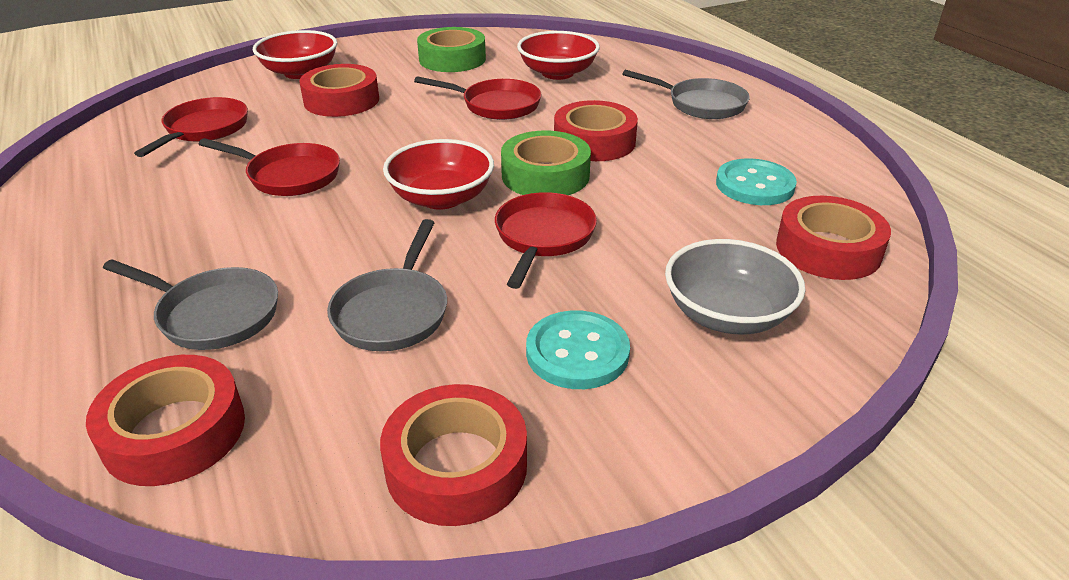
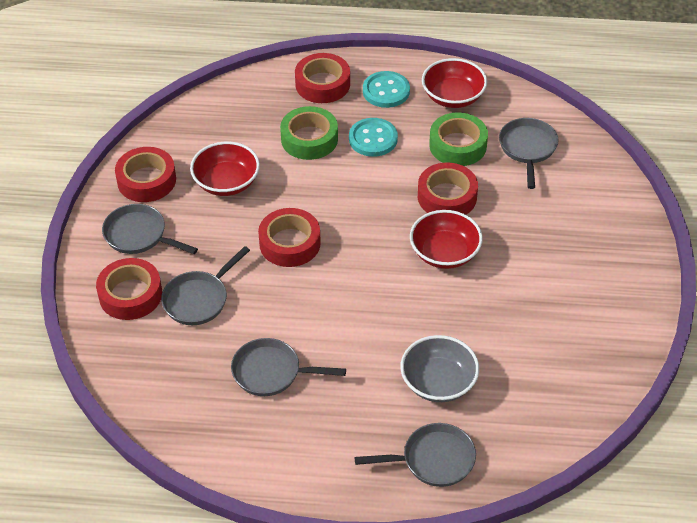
grey pan: 3 -> 5
red pan: 4 -> 0

